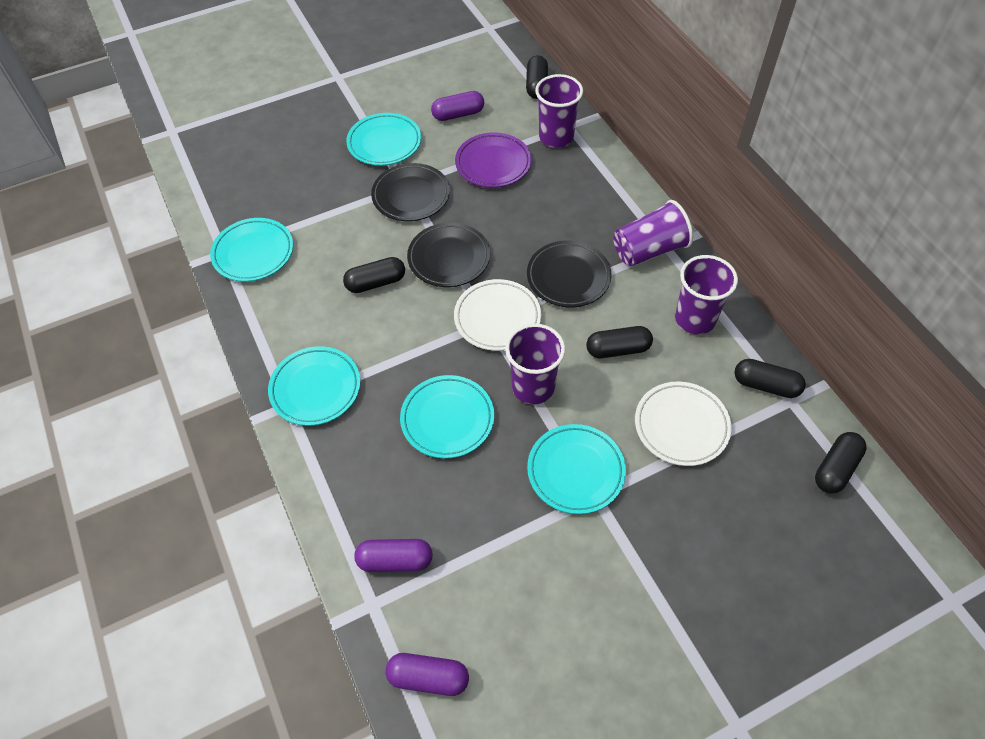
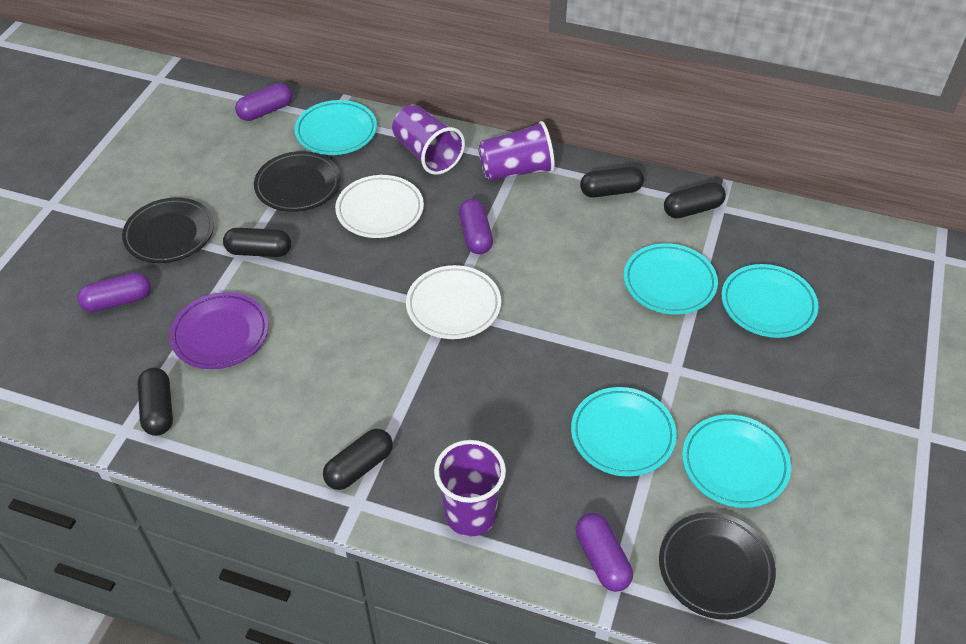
purple capsule: 3 -> 4
purple cup: 4 -> 3

